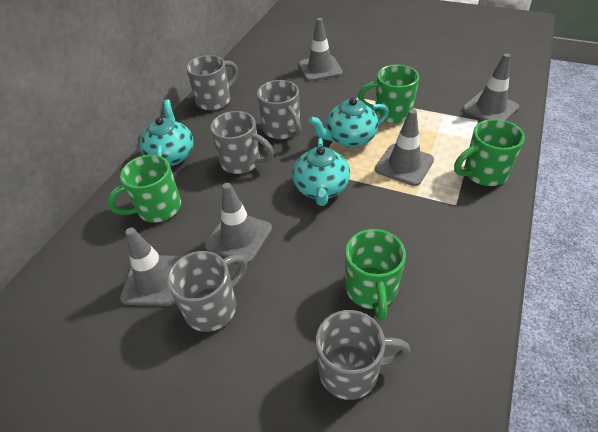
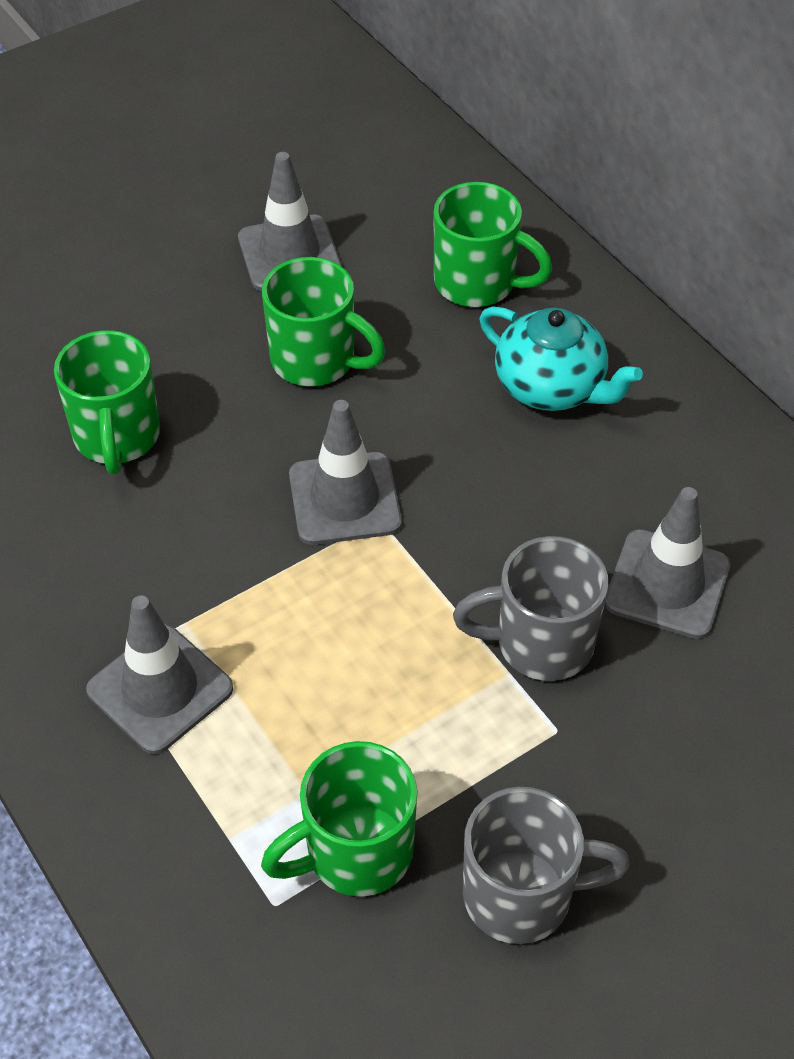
grey mug: 5 -> 2
grey traffic cone: 5 -> 4
turquoise teapot: 3 -> 1

